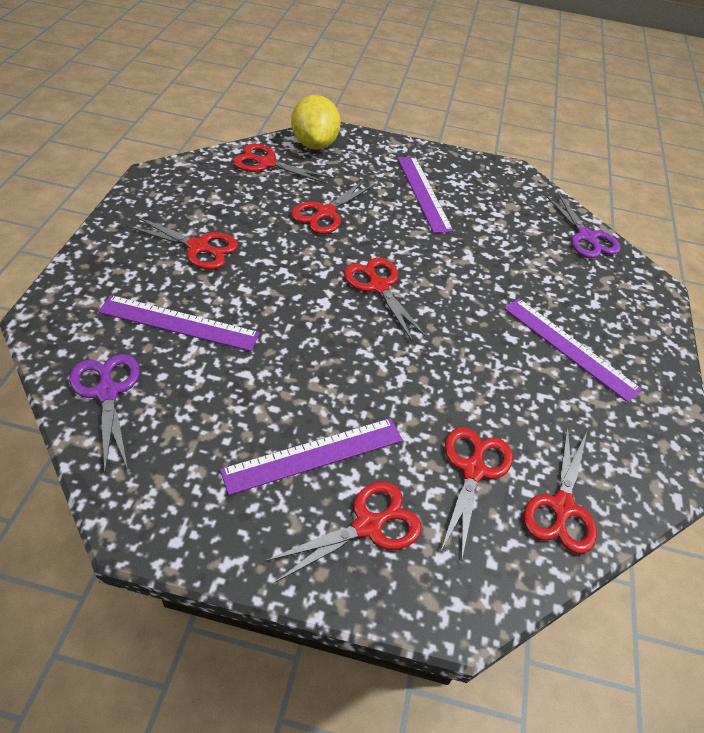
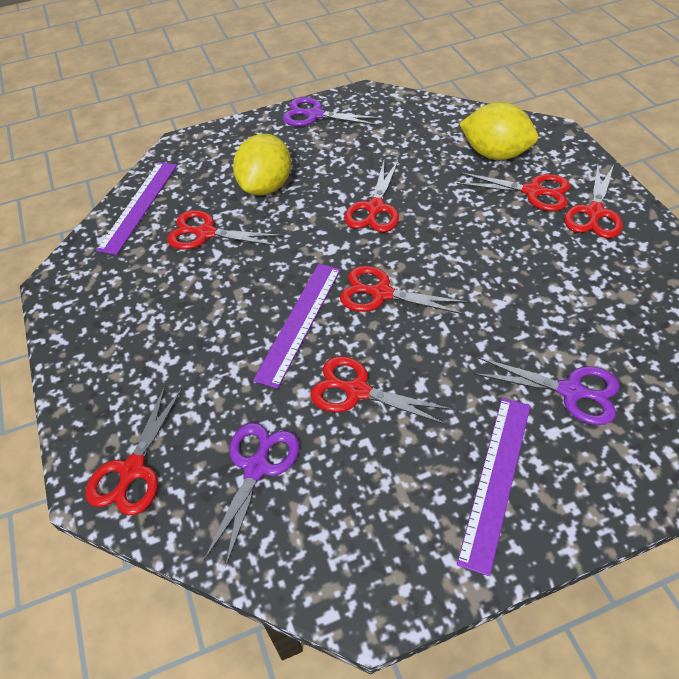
purple ruler: 4 -> 3
purple scissors: 2 -> 3
yellow lemon: 1 -> 2

